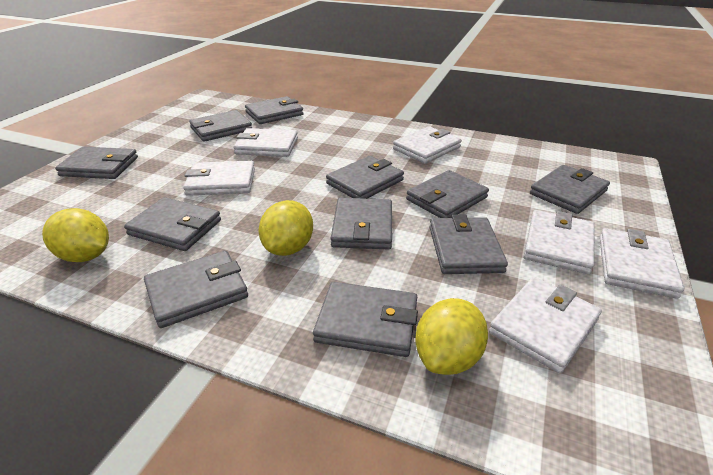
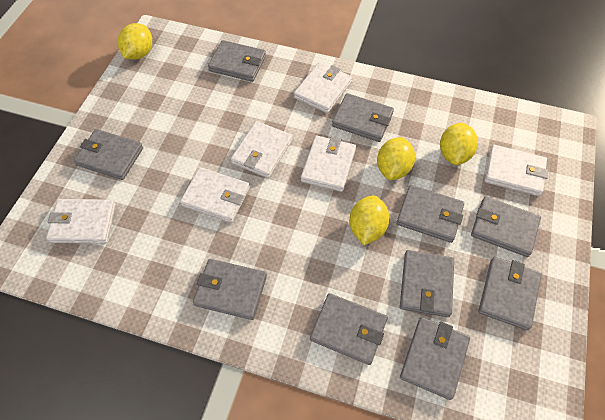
grey wallet: 11 -> 10
yellow lemon: 3 -> 4

